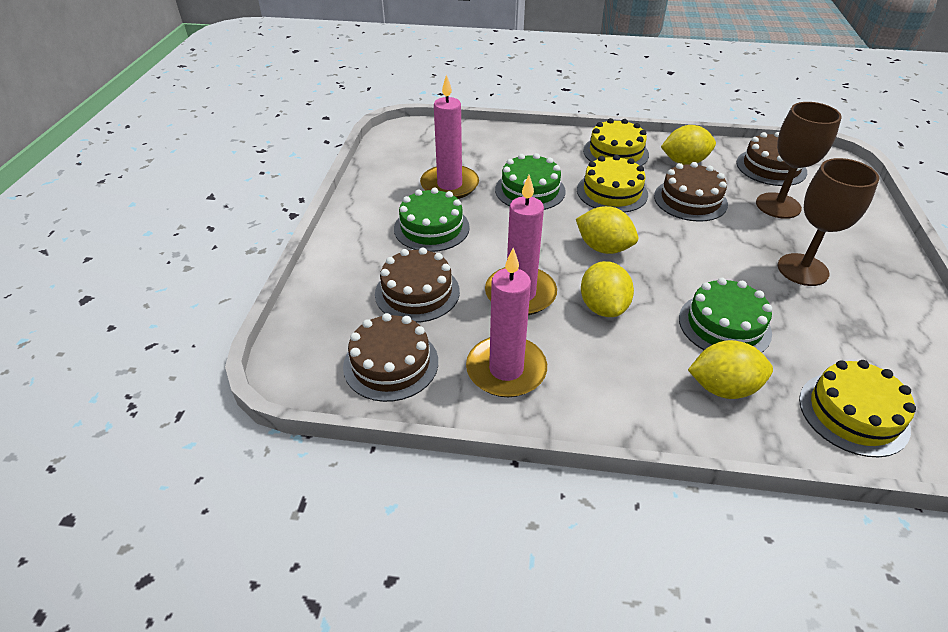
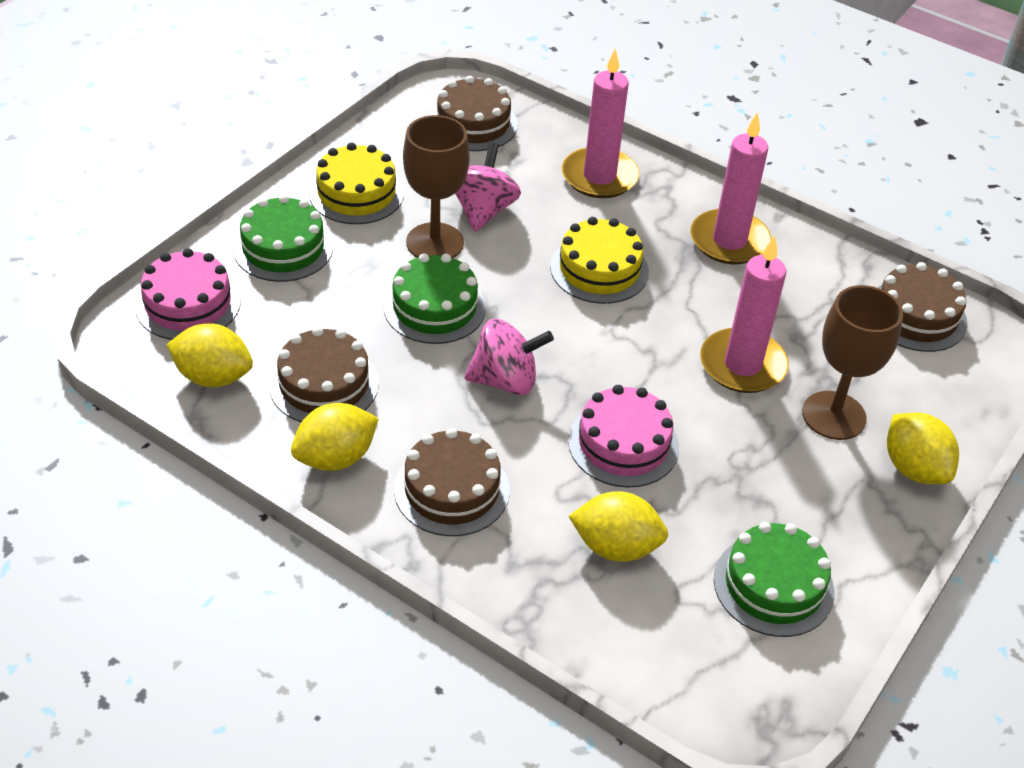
pink cake: 0 -> 2
pink spinning top: 0 -> 2
yellow cake: 3 -> 2

